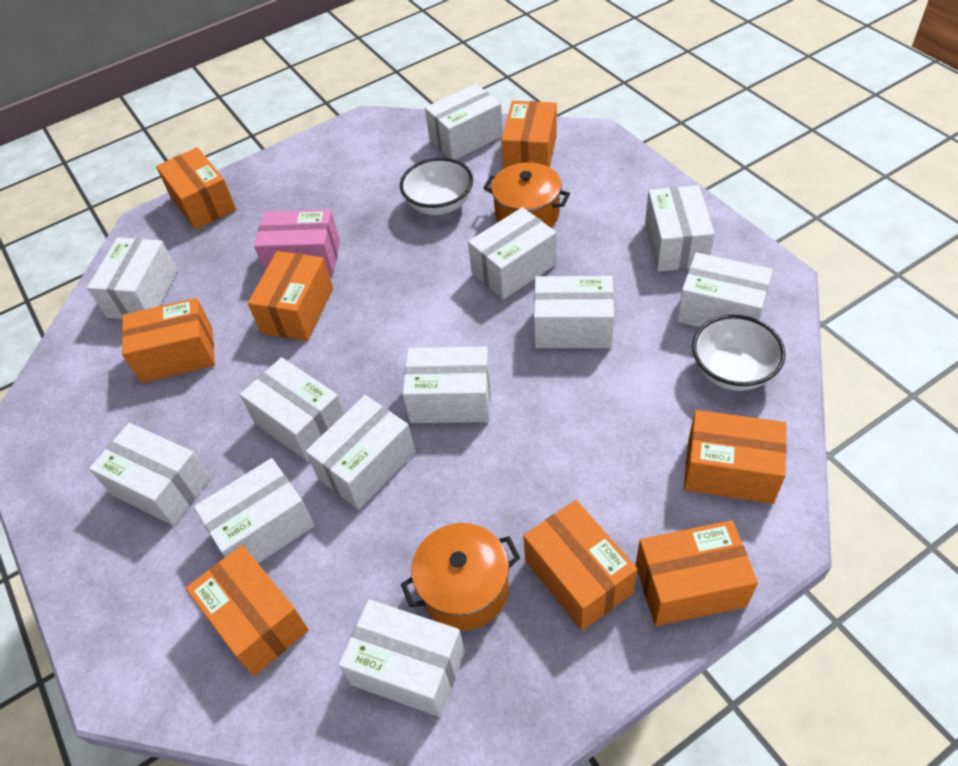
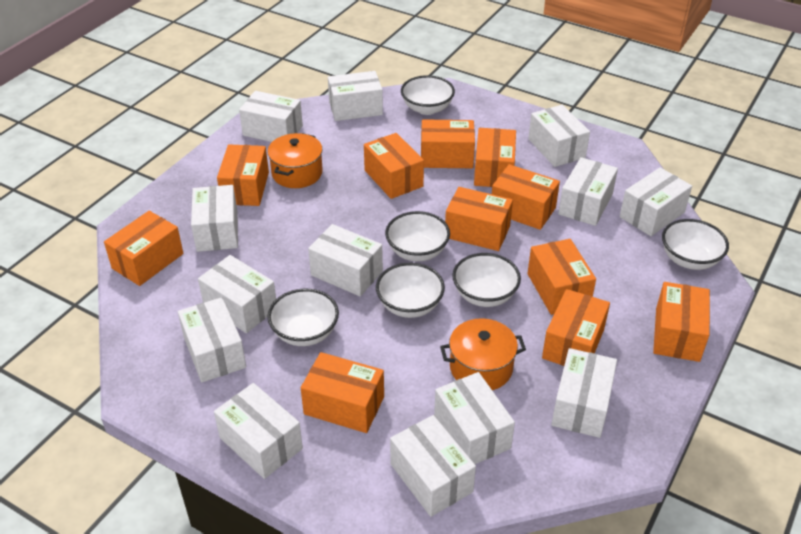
orange box: 8 -> 11
pink box: 1 -> 0
white bowl: 2 -> 6
white box: 12 -> 13

